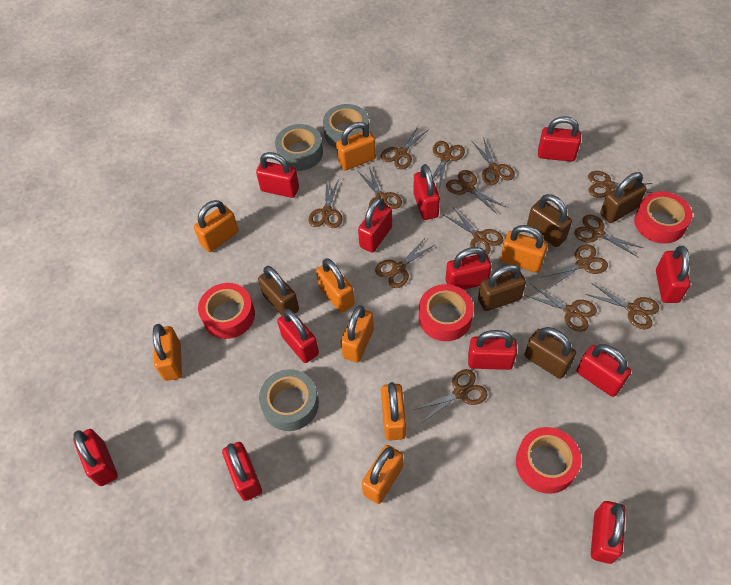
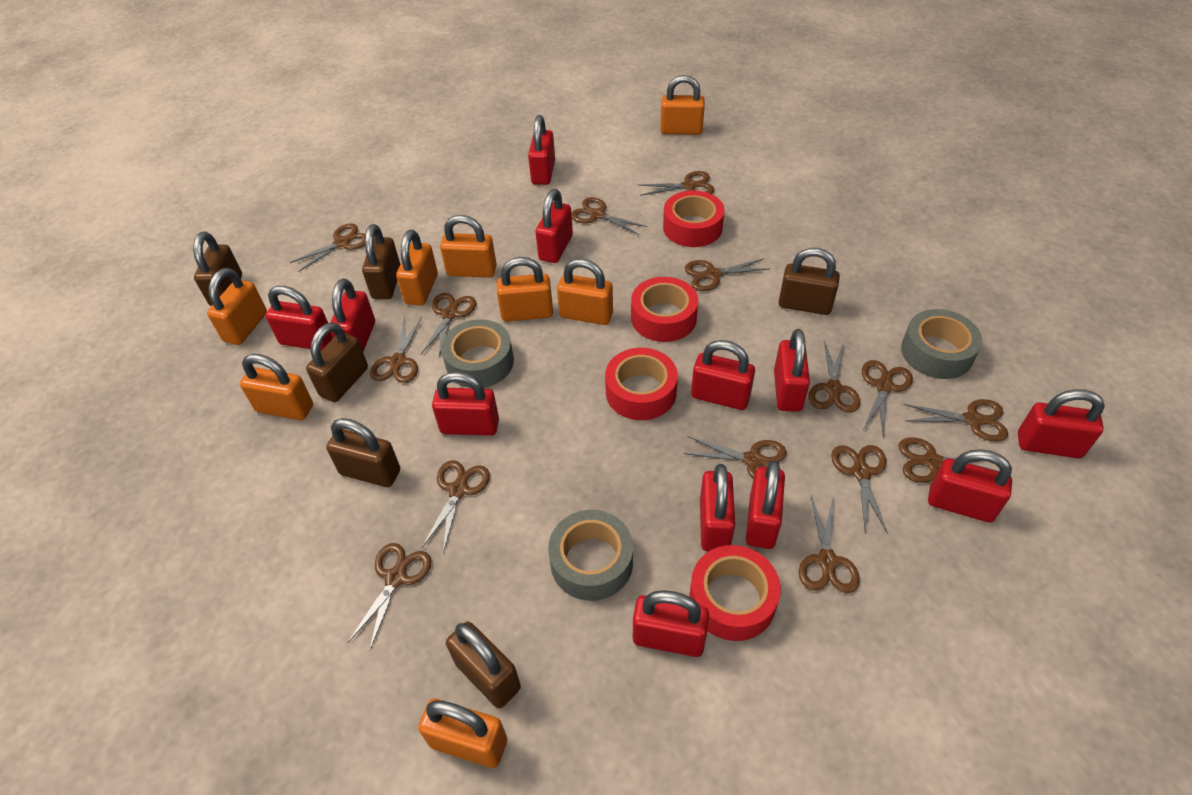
brown padlock: 5 -> 6
brown scissors: 14 -> 15

